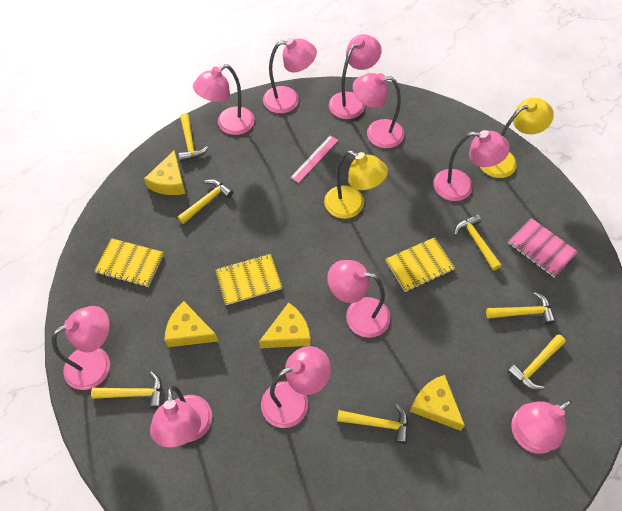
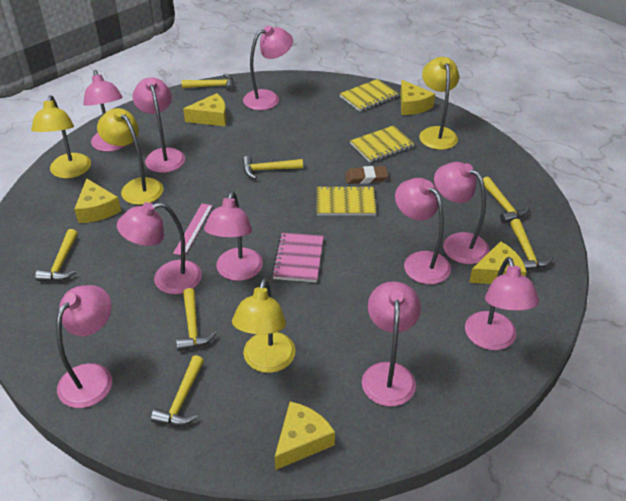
brown eraser: 0 -> 1
yellow cheese: 4 -> 5
yellow lamp: 2 -> 4

